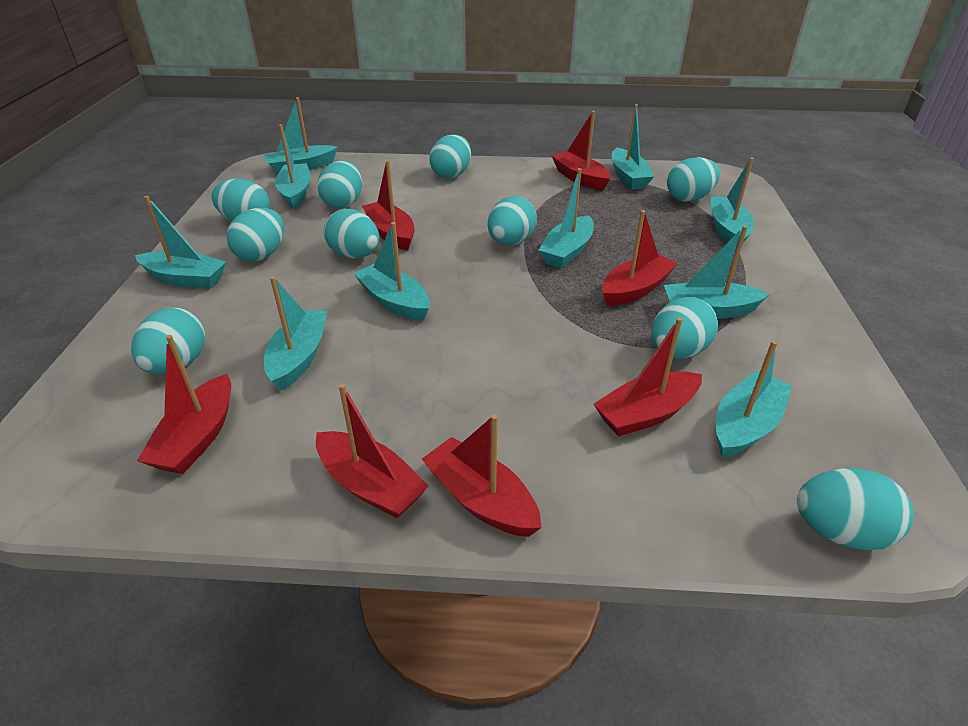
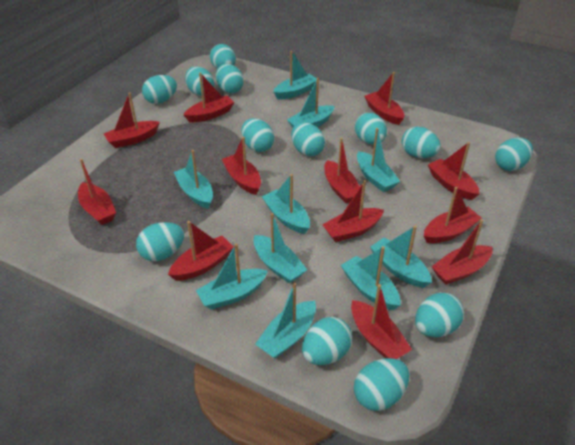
red boat: 7 -> 12
turquoise egg: 10 -> 13

